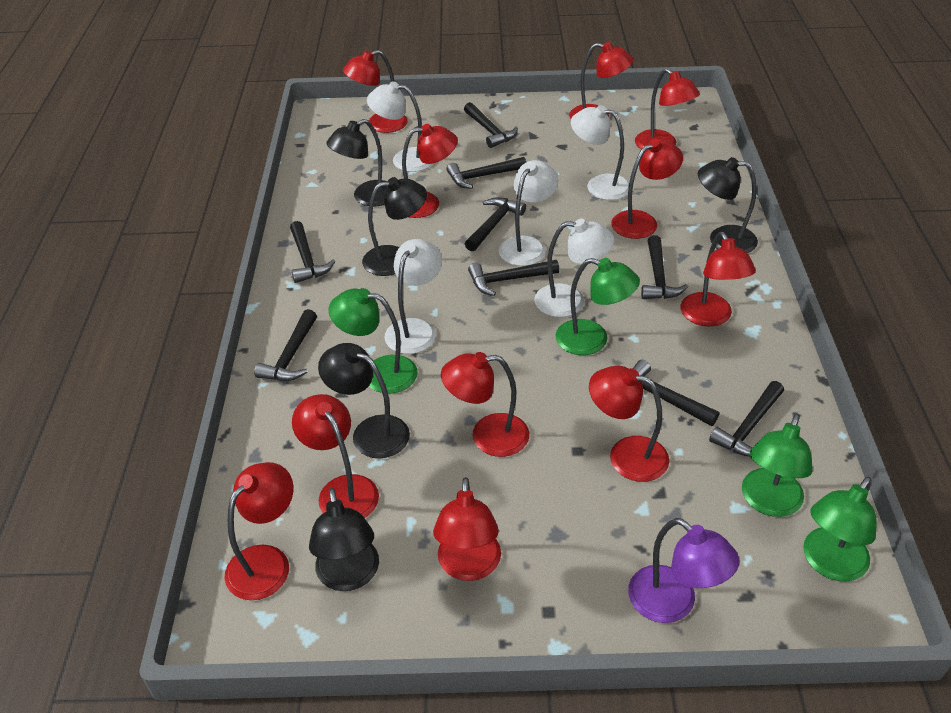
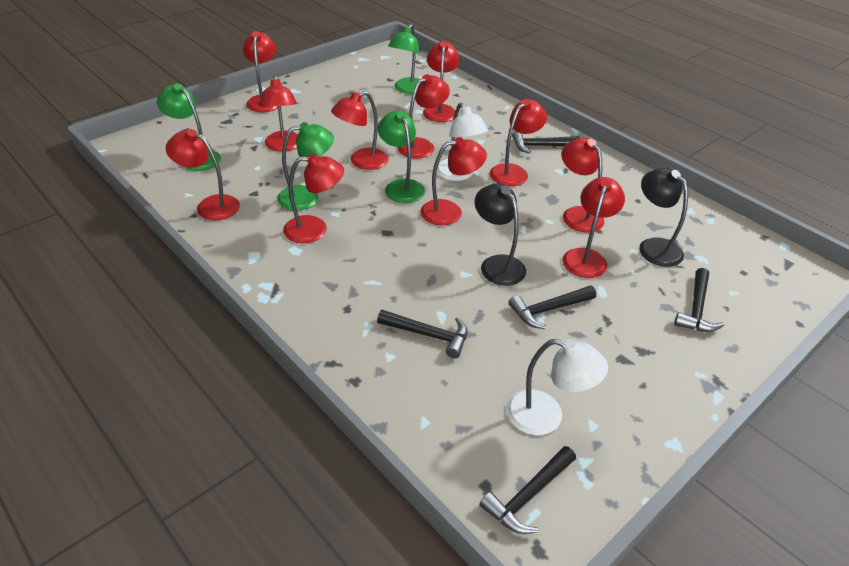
black hammer: 9 -> 5
black lamp: 5 -> 2
purple lamp: 1 -> 0
white lamp: 5 -> 2

